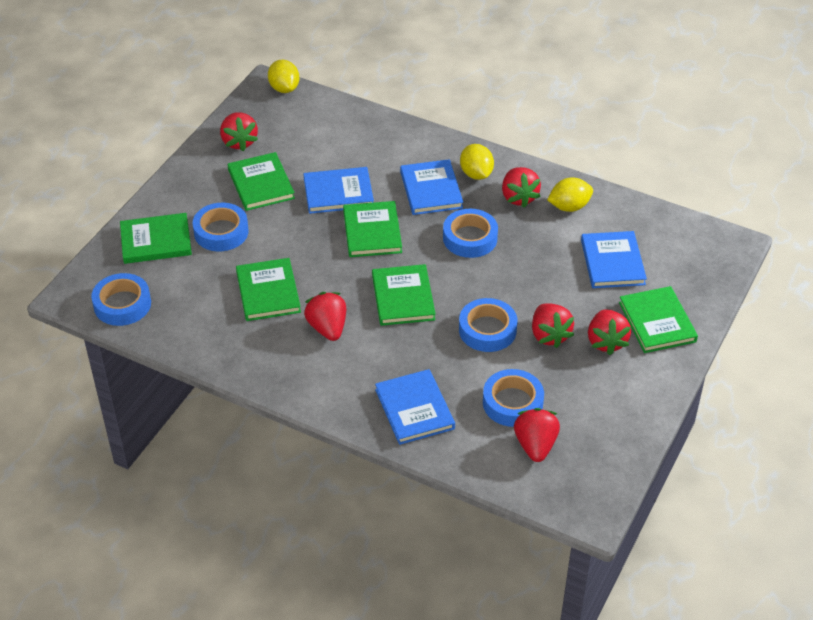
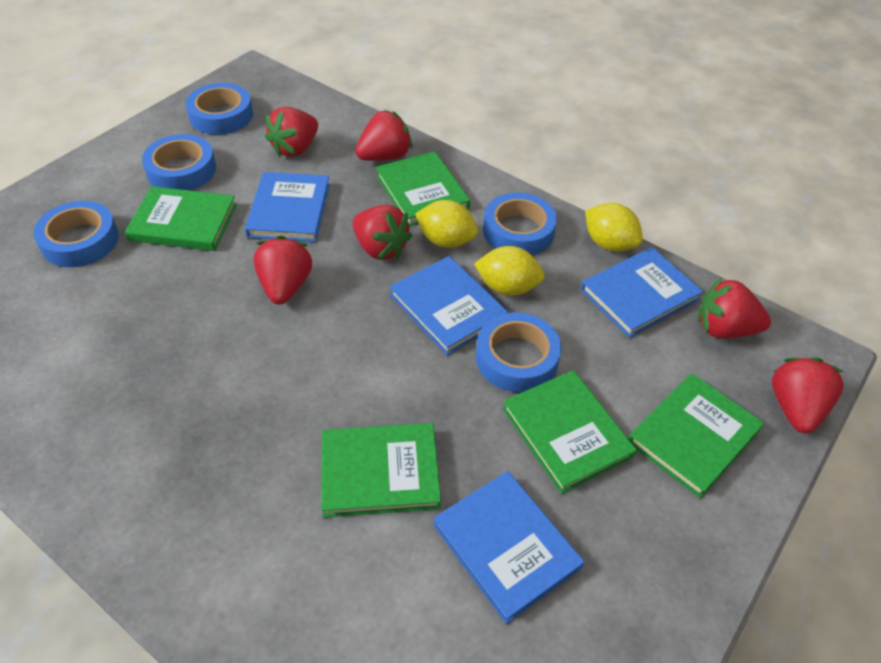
green book: 6 -> 5

